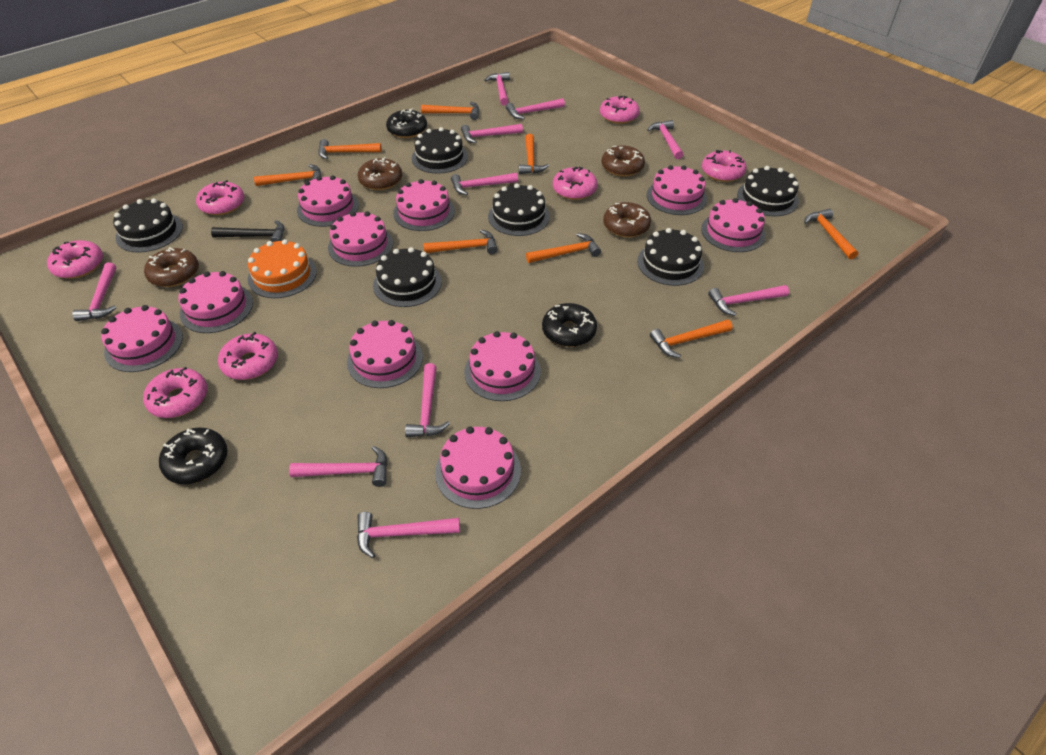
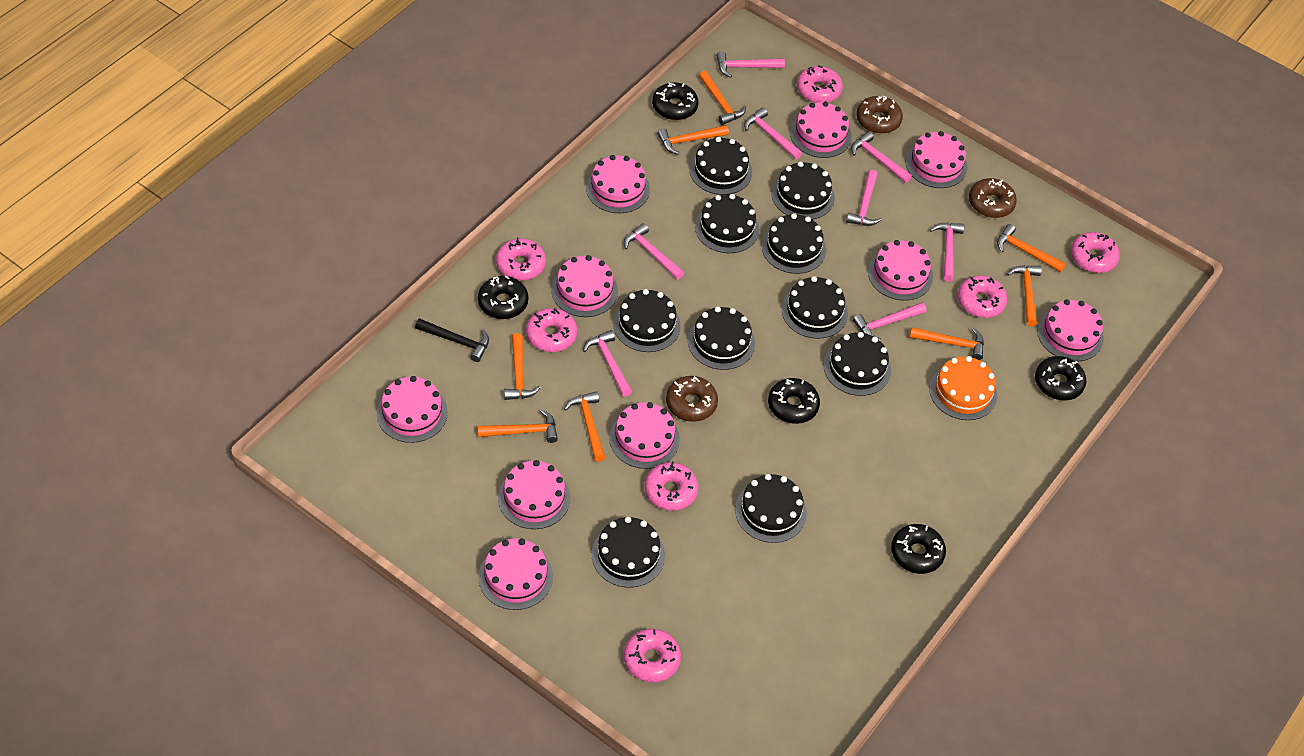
black cake: 6 -> 10
black donut: 3 -> 5
brown donut: 4 -> 3
pink hammer: 10 -> 8

